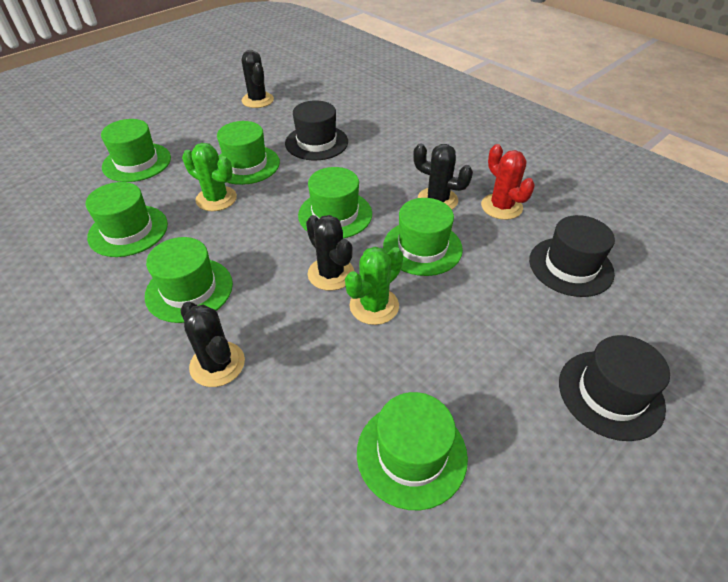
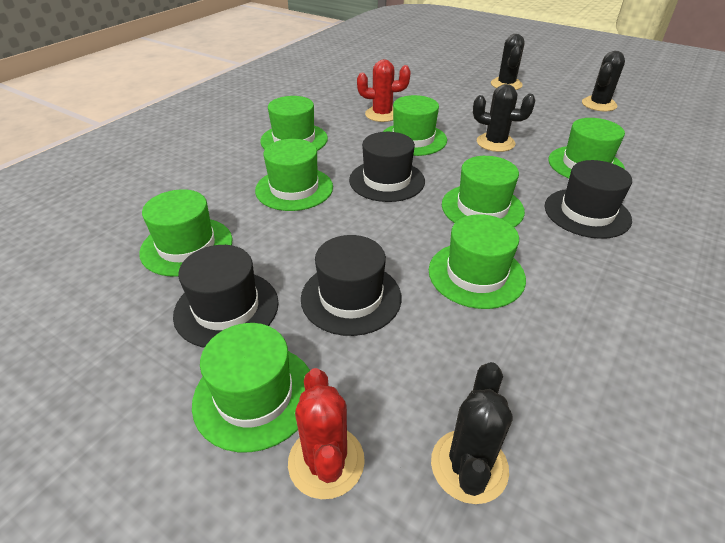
black hat: 3 -> 4
green cactus: 2 -> 0
green hat: 7 -> 8
red cactus: 1 -> 2

